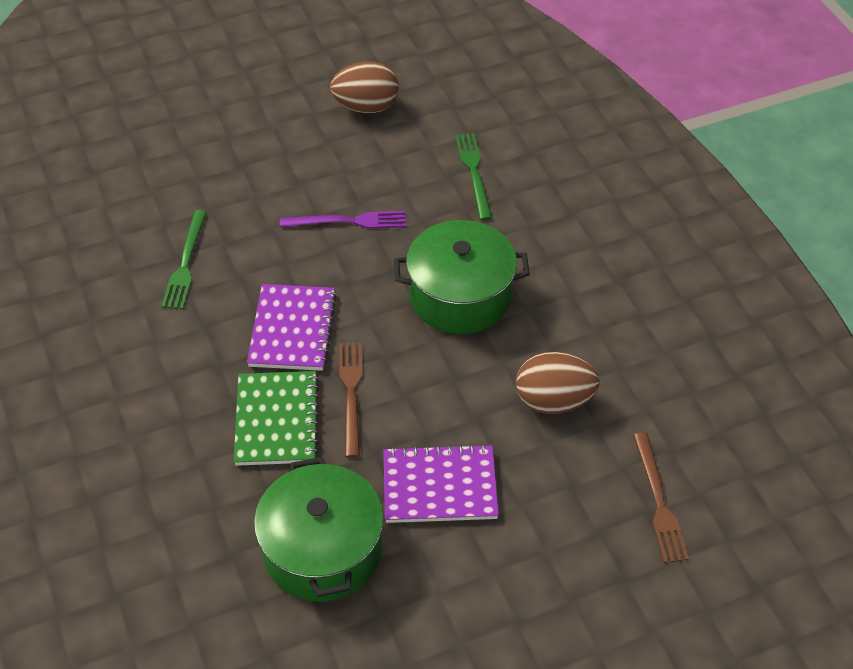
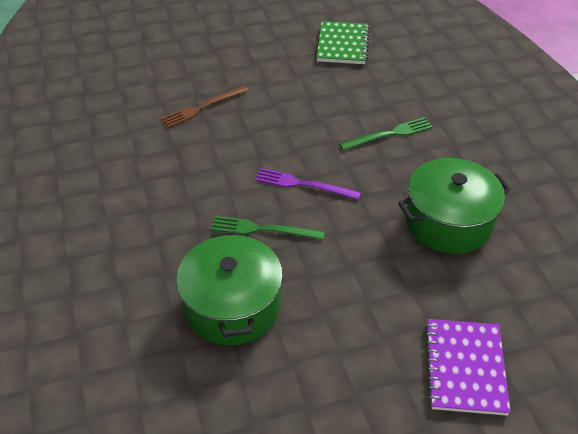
brown egg: 2 -> 0
brown fork: 2 -> 1
purple notebook: 2 -> 1

